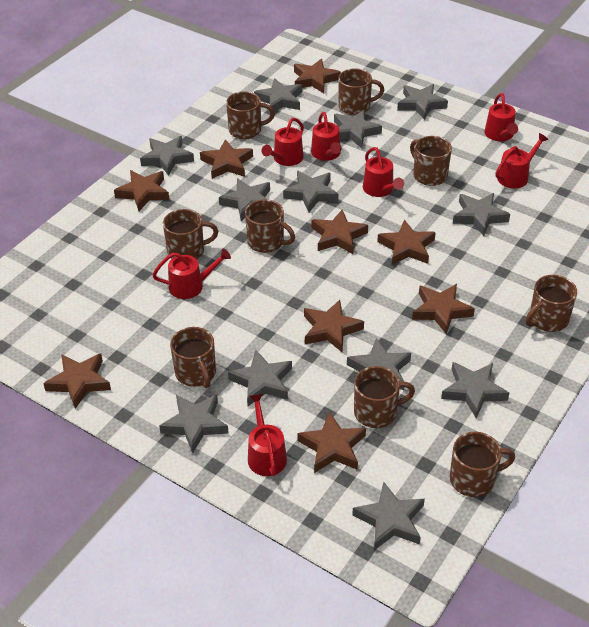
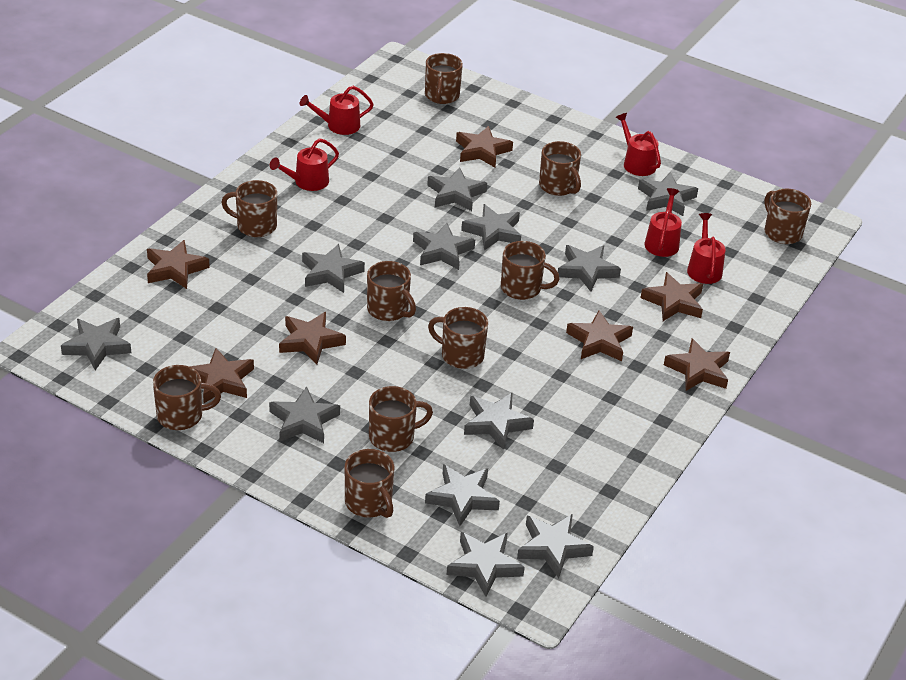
brown mug: 9 -> 10
brown star: 9 -> 7
red watering can: 7 -> 5

